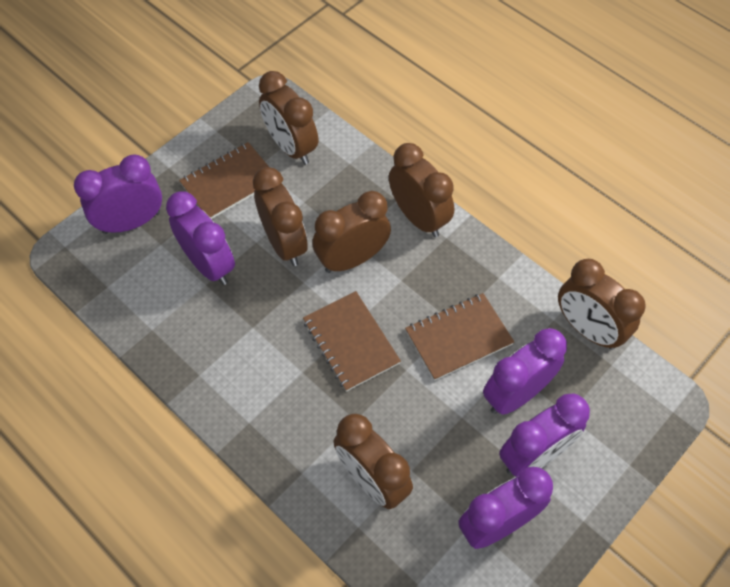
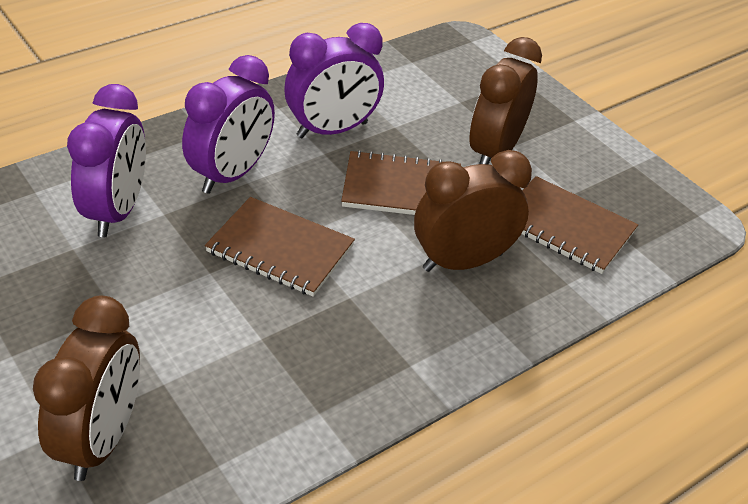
brown clock: 6 -> 3
purple clock: 5 -> 3

